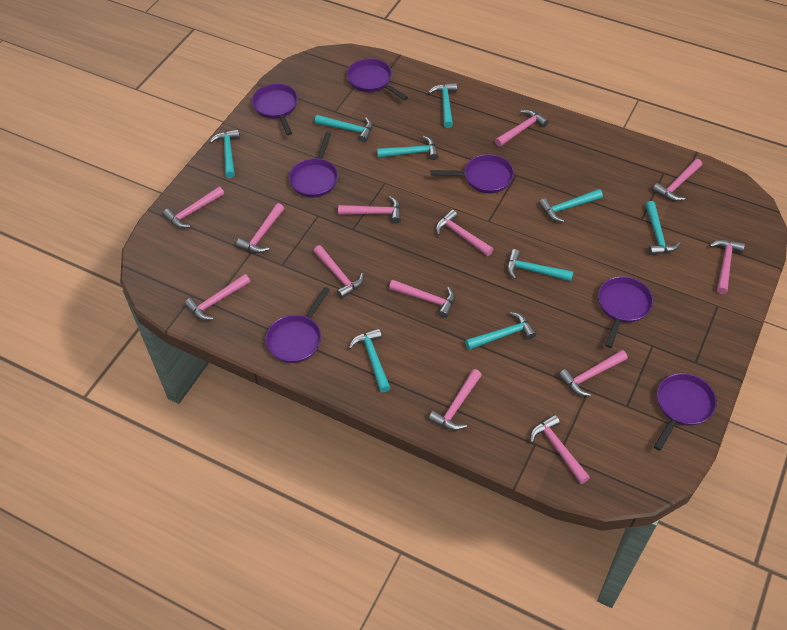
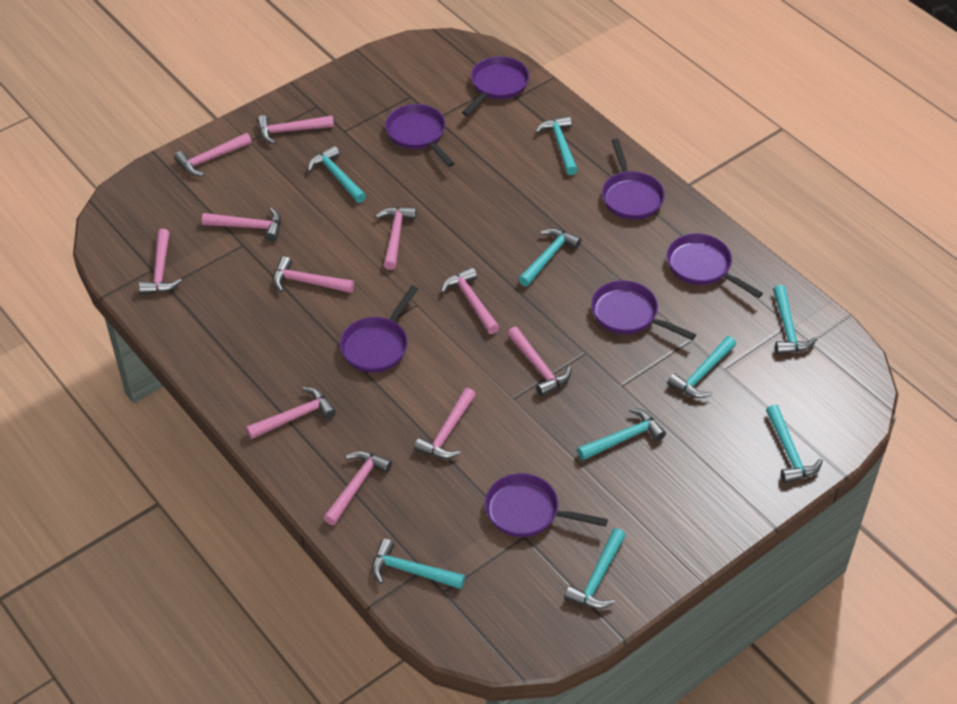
pink hammer: 13 -> 11

